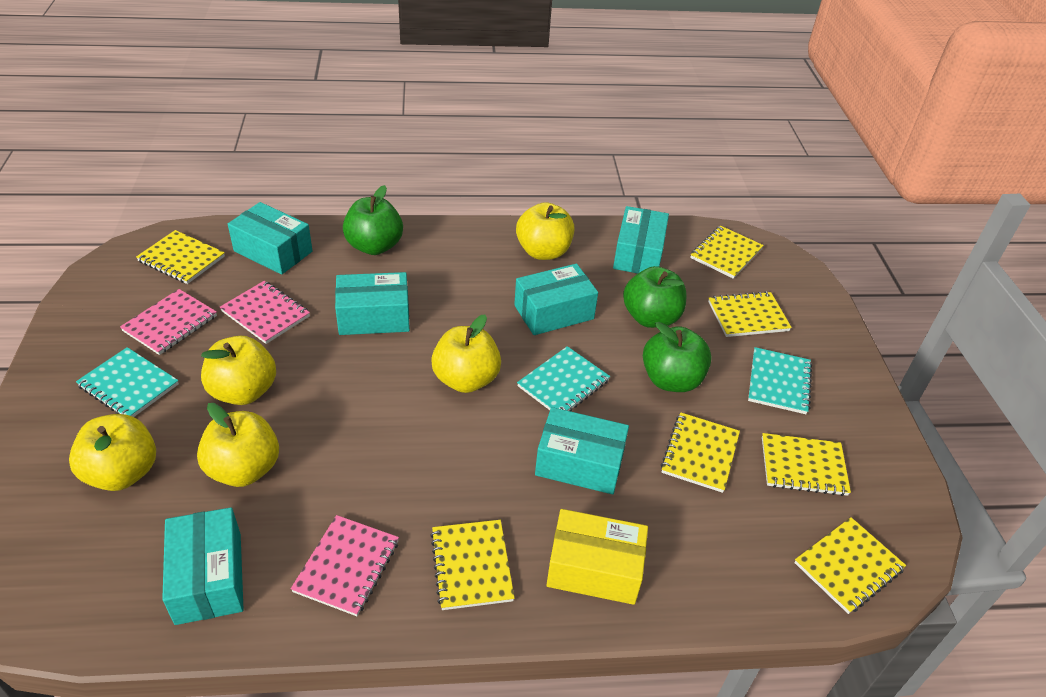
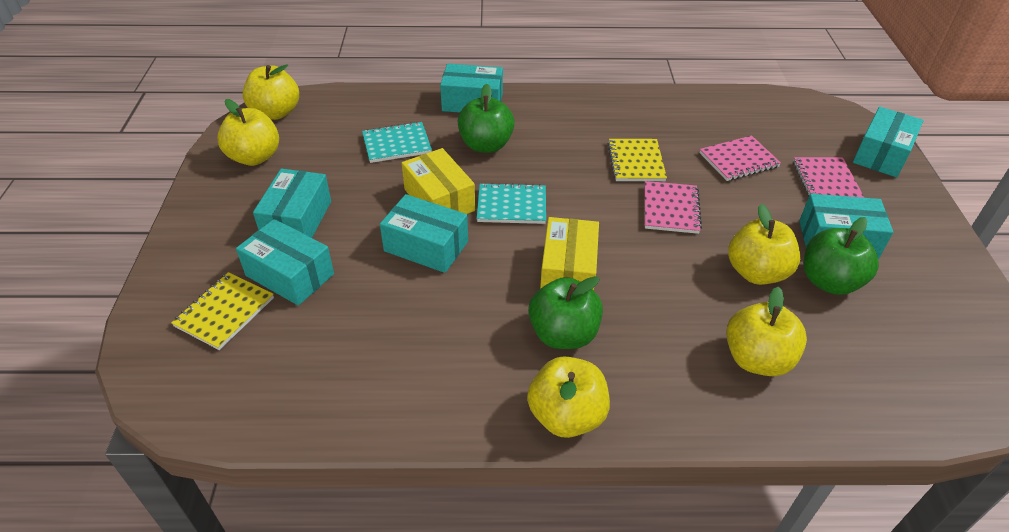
turquoise notebook: 3 -> 2
yellow box: 1 -> 2
yellow notebook: 7 -> 2

